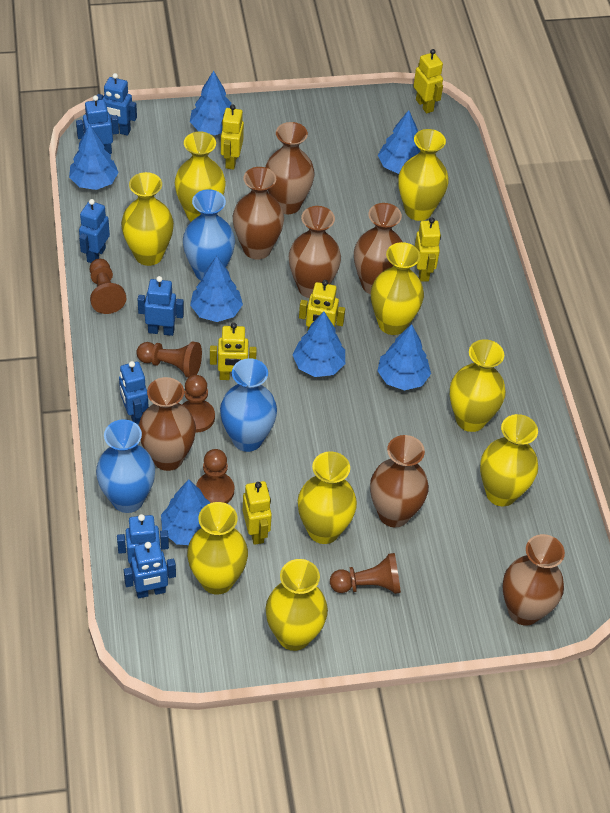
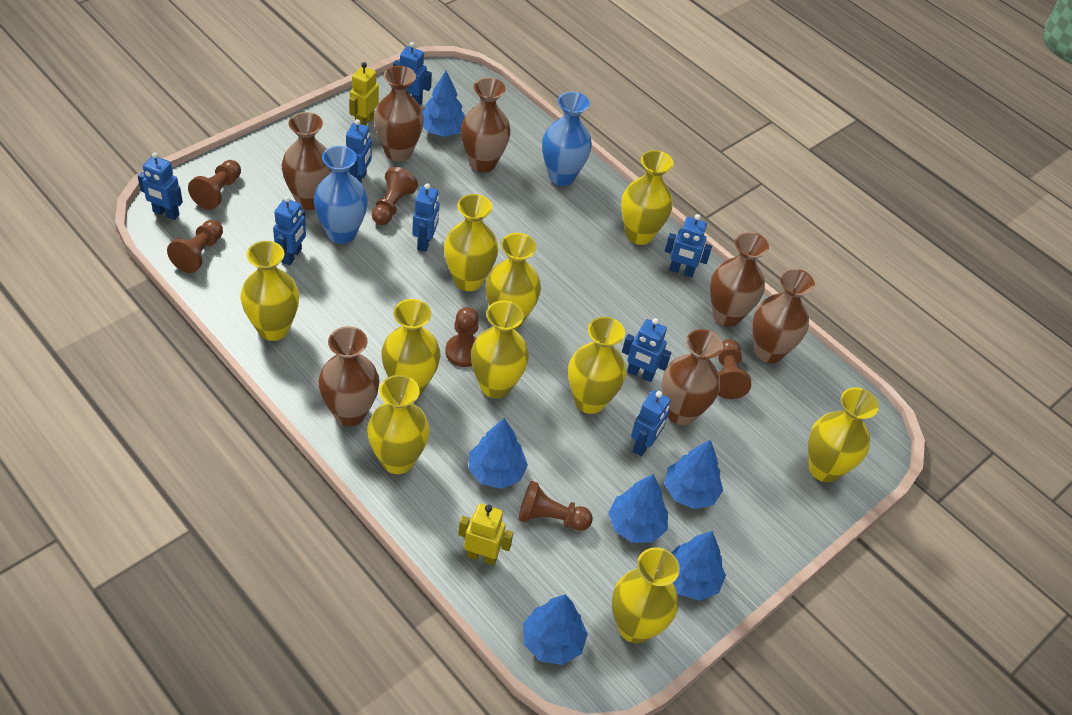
blue robot: 7 -> 8
blue tree: 7 -> 6
blue vase: 3 -> 2
brown pawn: 5 -> 6
yellow robot: 6 -> 2
yellow vase: 9 -> 10

